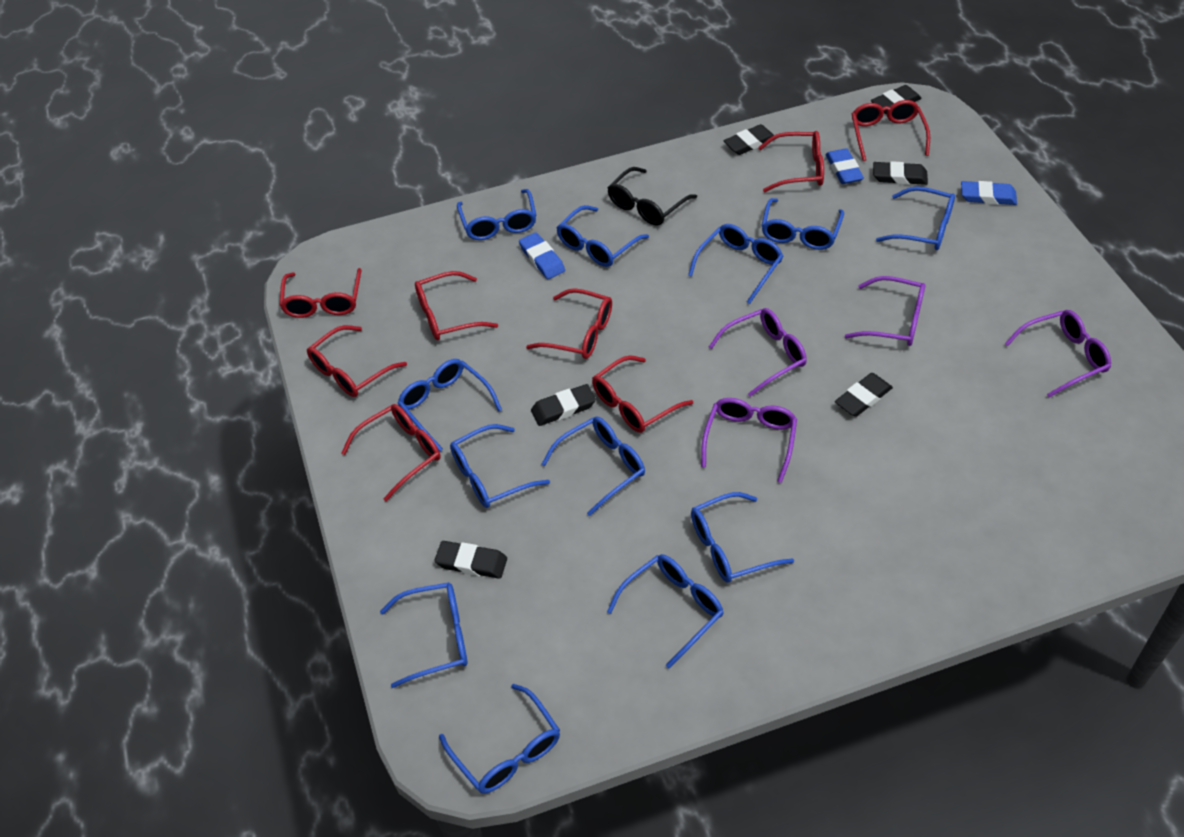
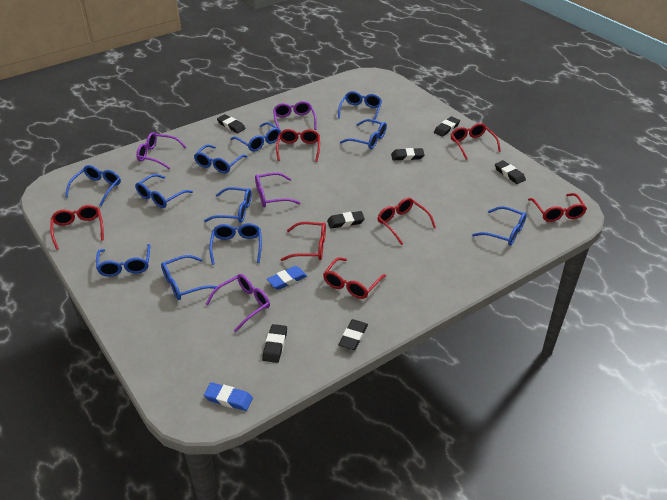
black eraser: 6 -> 7
black glasses: 1 -> 0
blue eraser: 3 -> 2
blue glasses: 12 -> 11
red glasses: 8 -> 7

